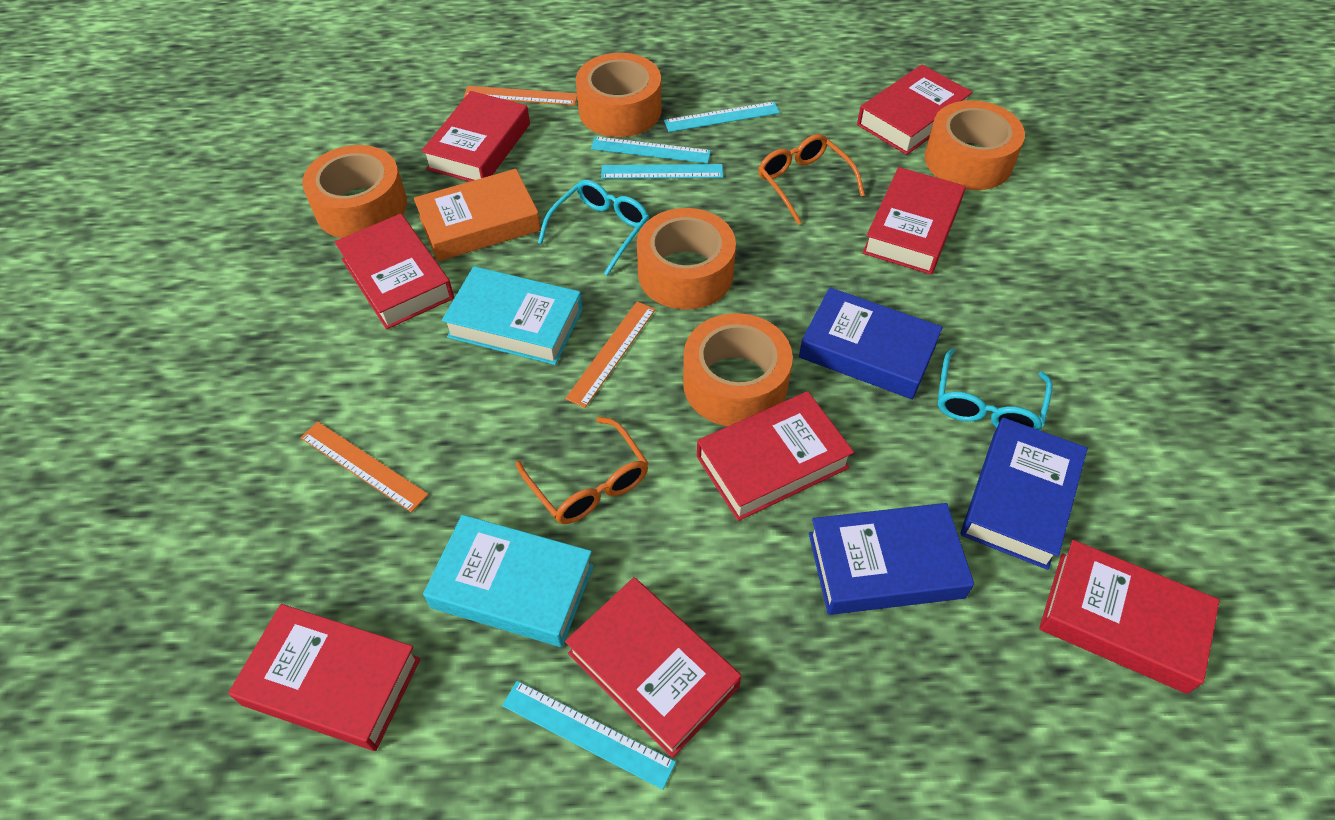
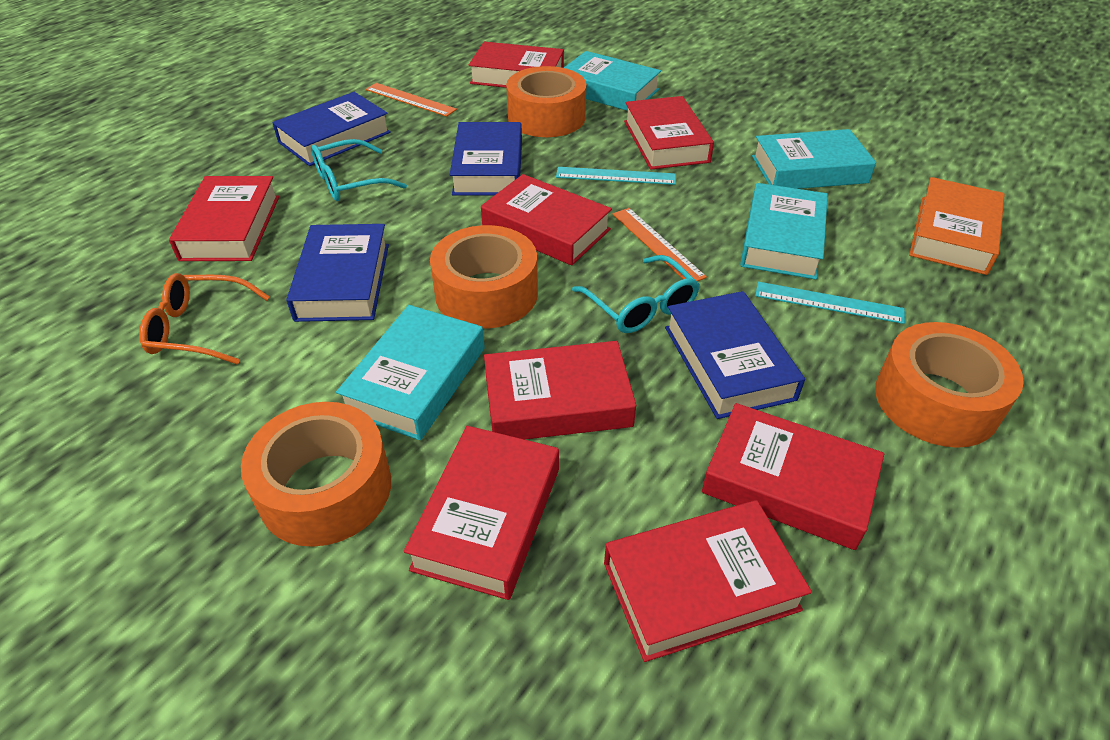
blue book: 3 -> 4
orange glasses: 2 -> 1
orange ruler: 3 -> 2
orange tape: 5 -> 4
turquoise book: 2 -> 4
turquoise ruler: 4 -> 2

